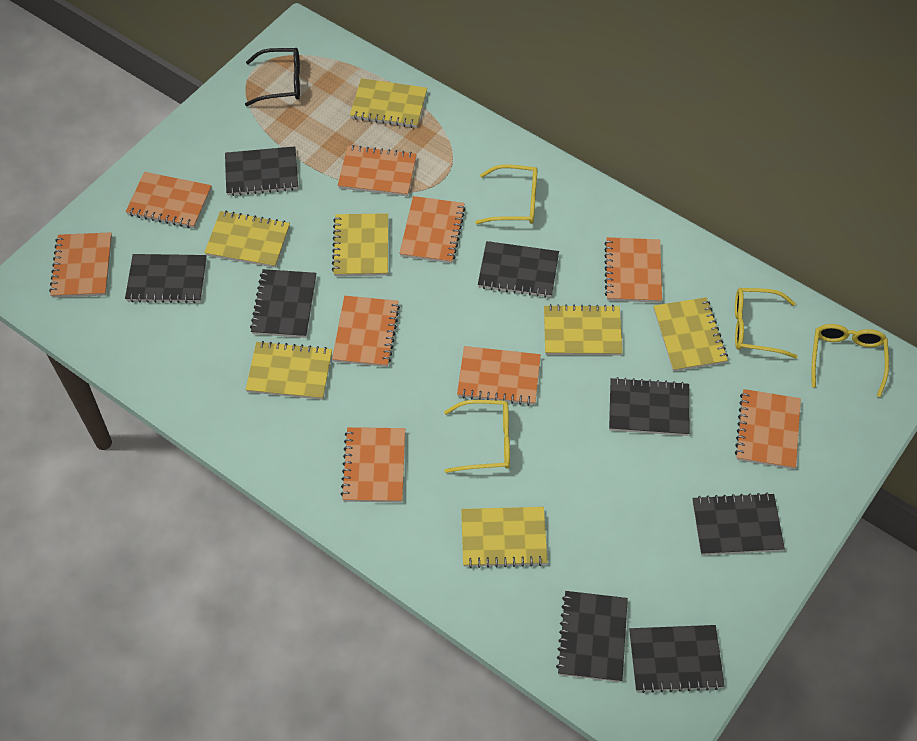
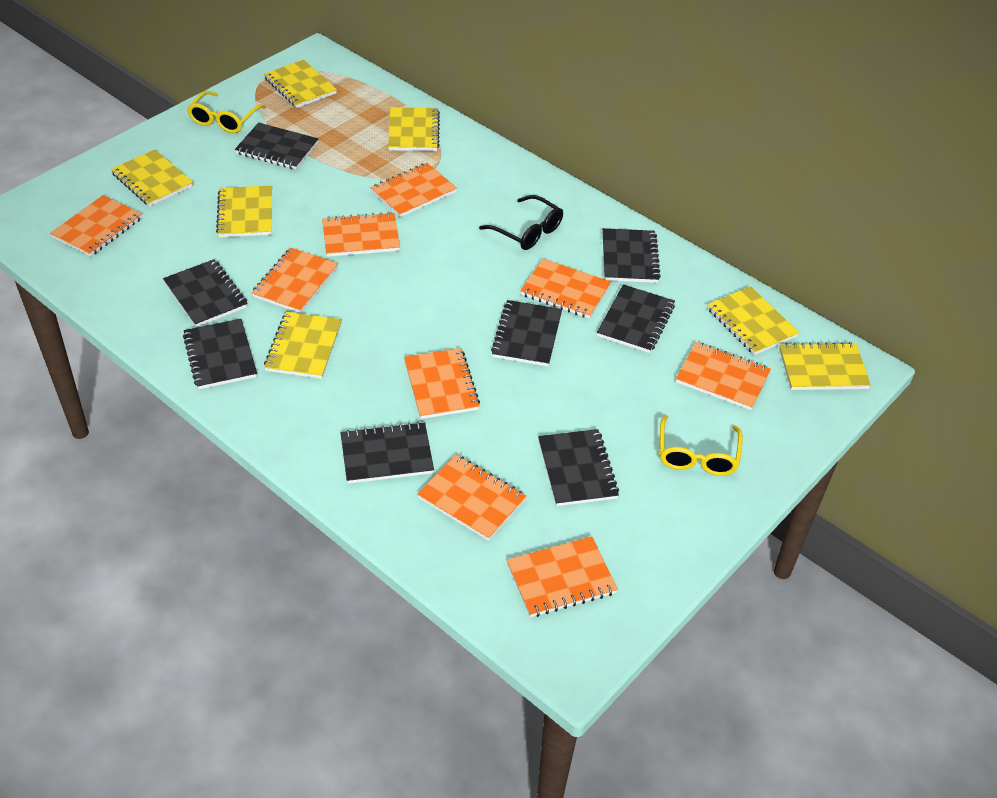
yellow glasses: 4 -> 2

